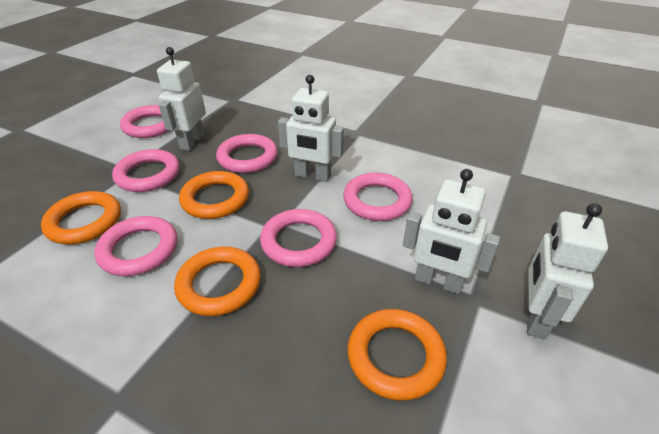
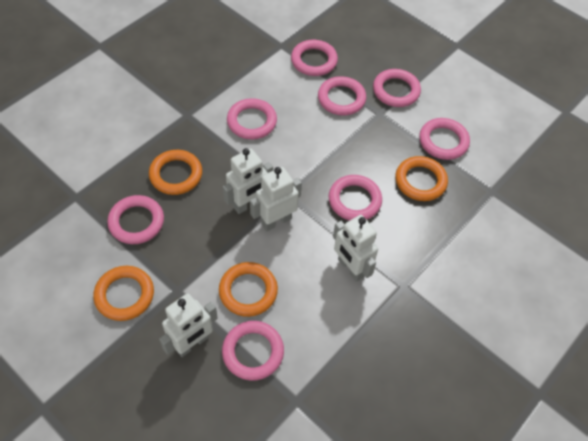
pink ring: 6 -> 8

